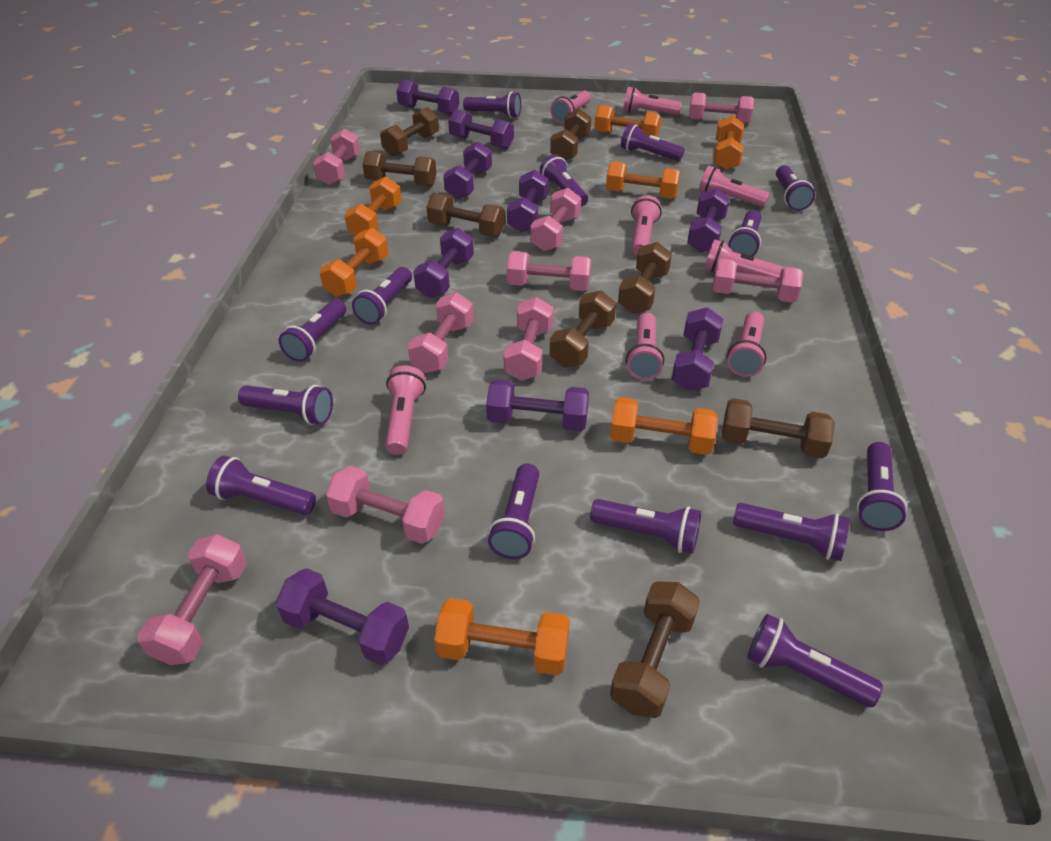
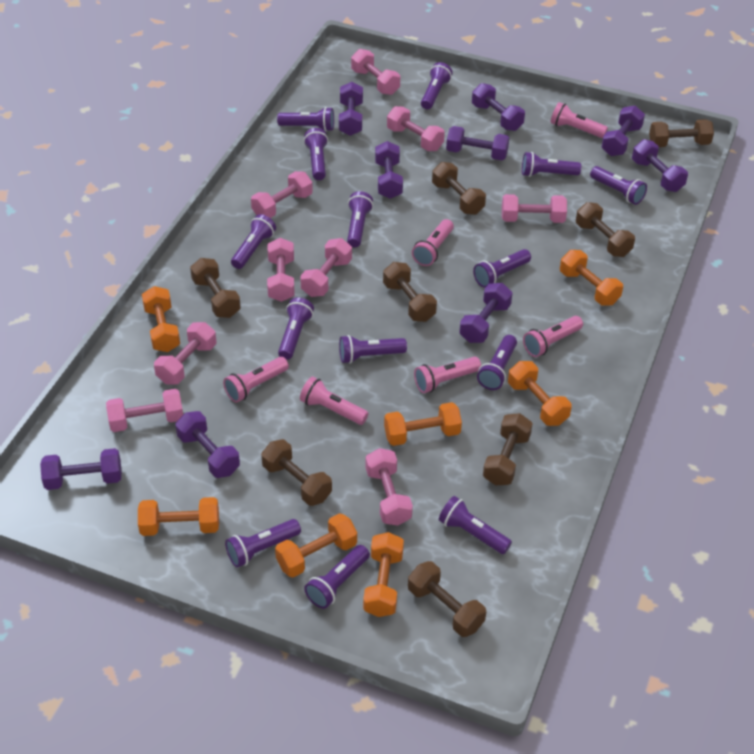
pink flashlight: 8 -> 6

